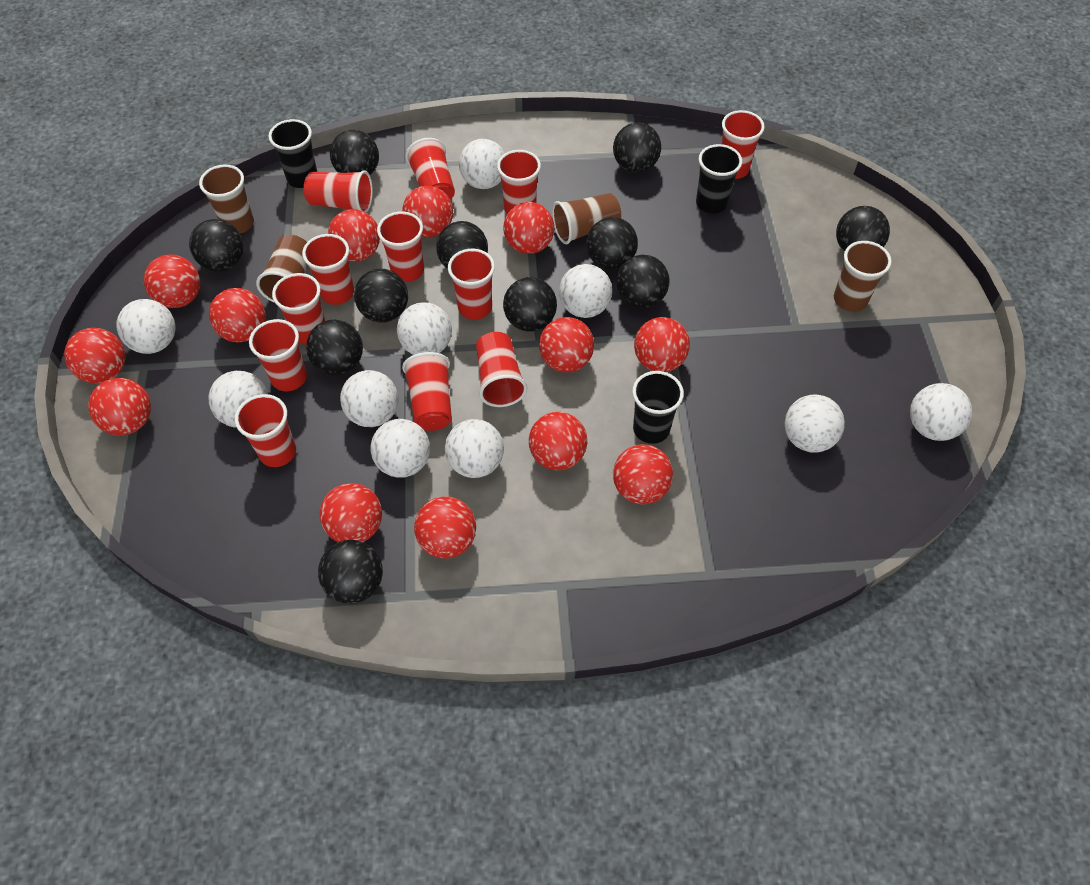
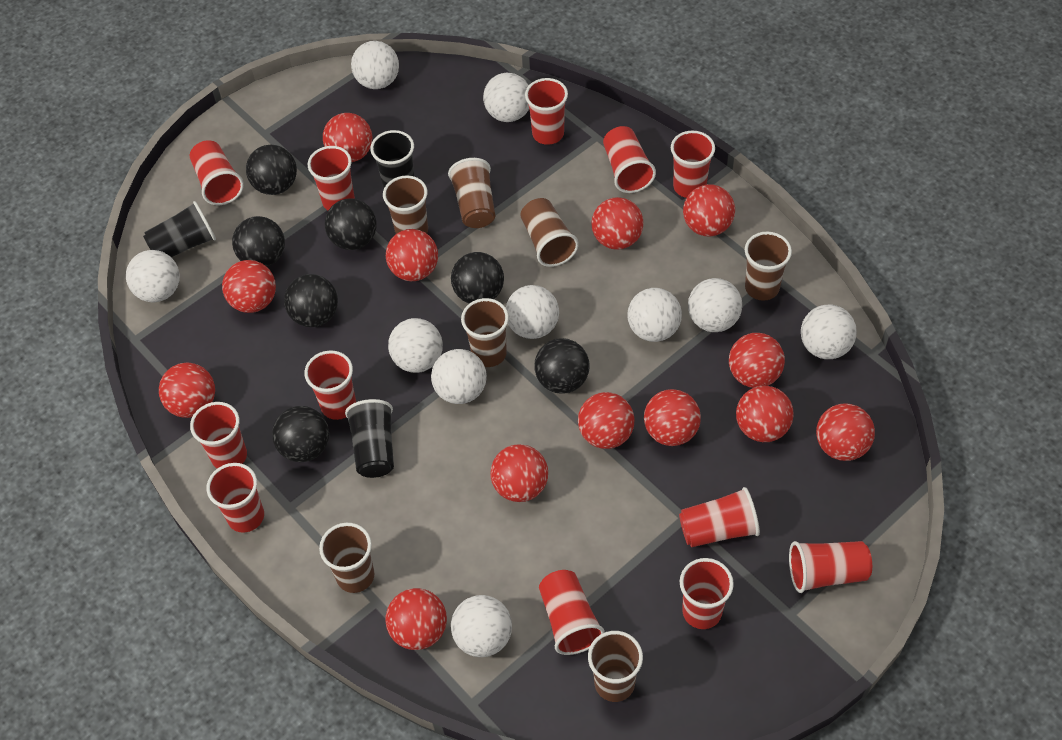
black ball: 11 -> 7
brown cup: 4 -> 7

